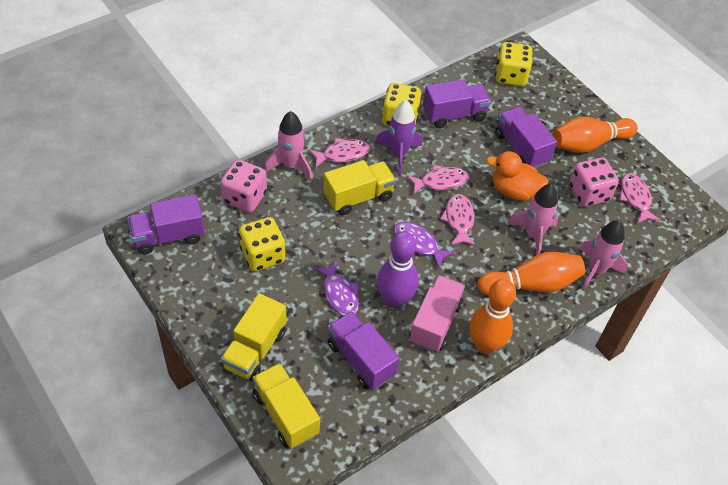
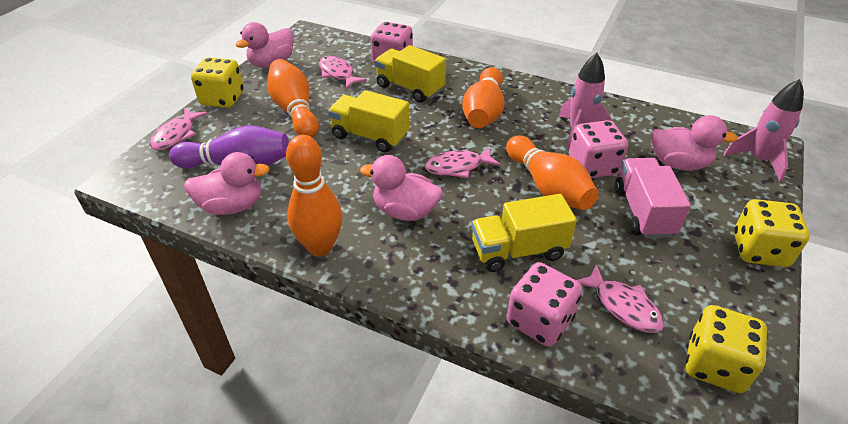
orange bowling pin: 3 -> 4
orange duck: 1 -> 0
pink dice: 2 -> 3
pink duck: 0 -> 4
pink rocket: 3 -> 2
purple fish: 2 -> 0
purple rocket: 1 -> 0
purple truck: 4 -> 0

